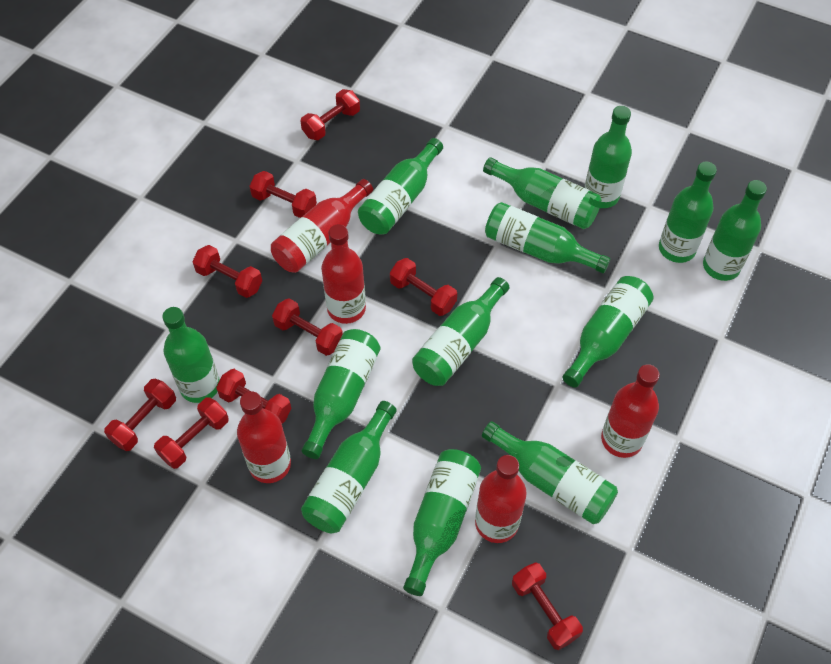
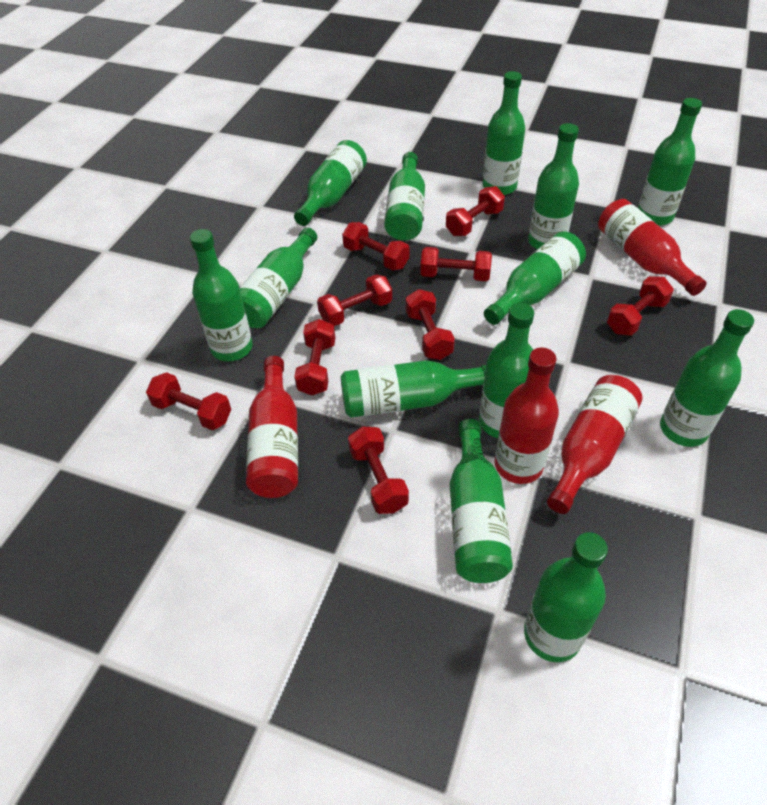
red bottle: 5 -> 4

